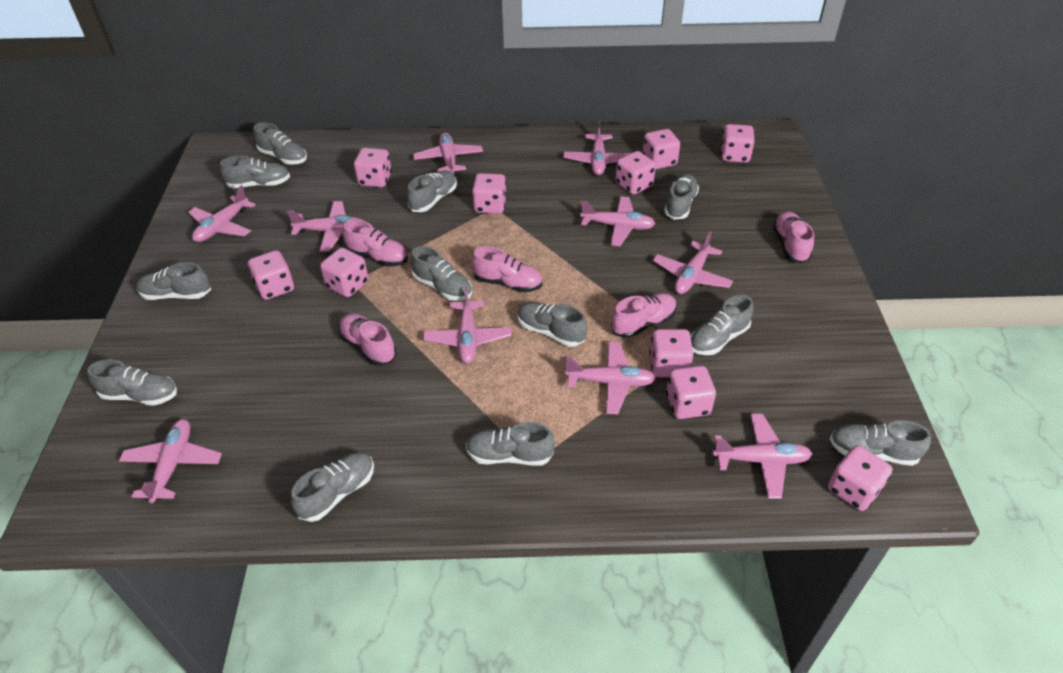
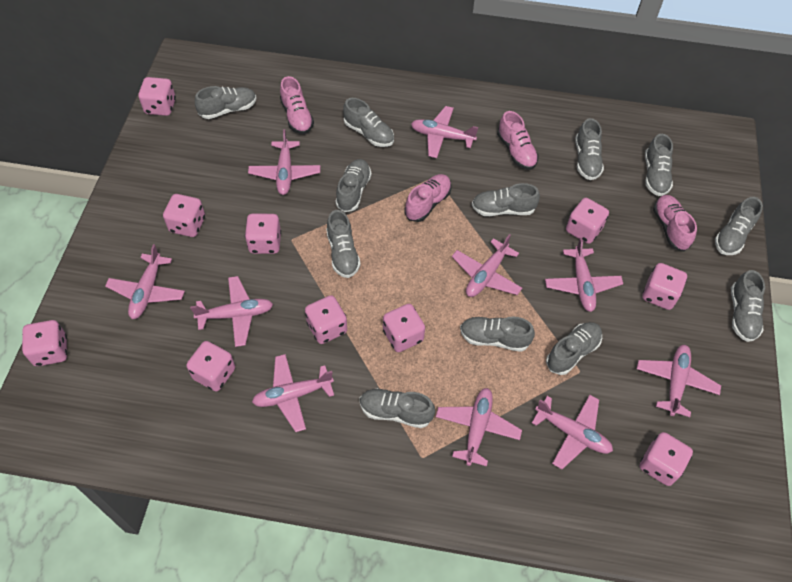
pink shoe: 5 -> 4

